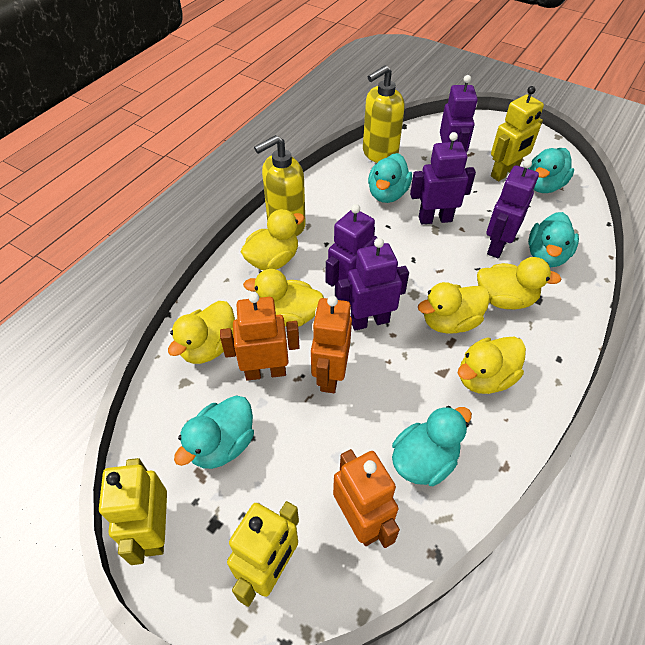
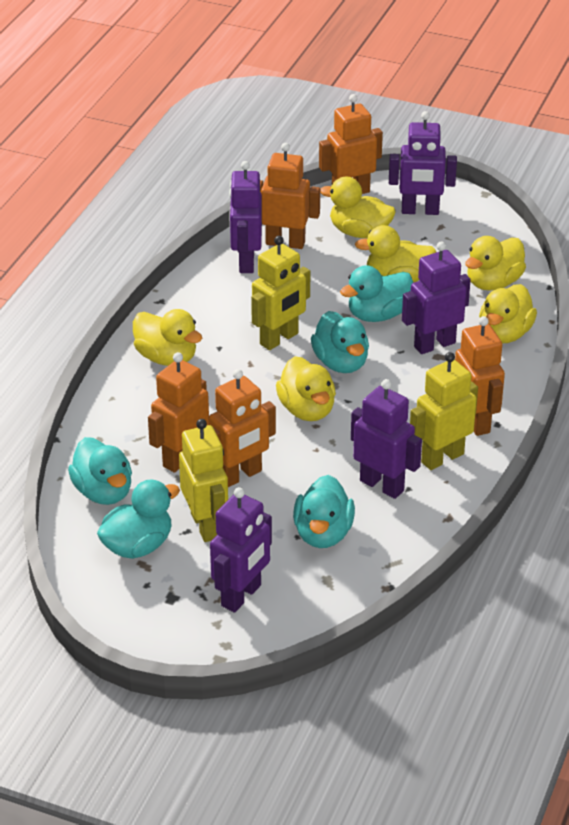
orange robot: 3 -> 5
yellow soap dispenser: 2 -> 0

